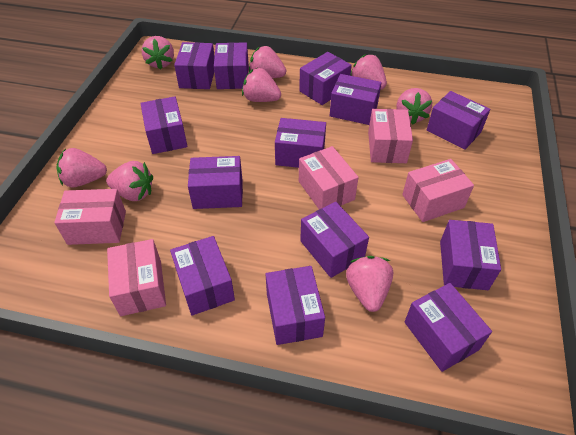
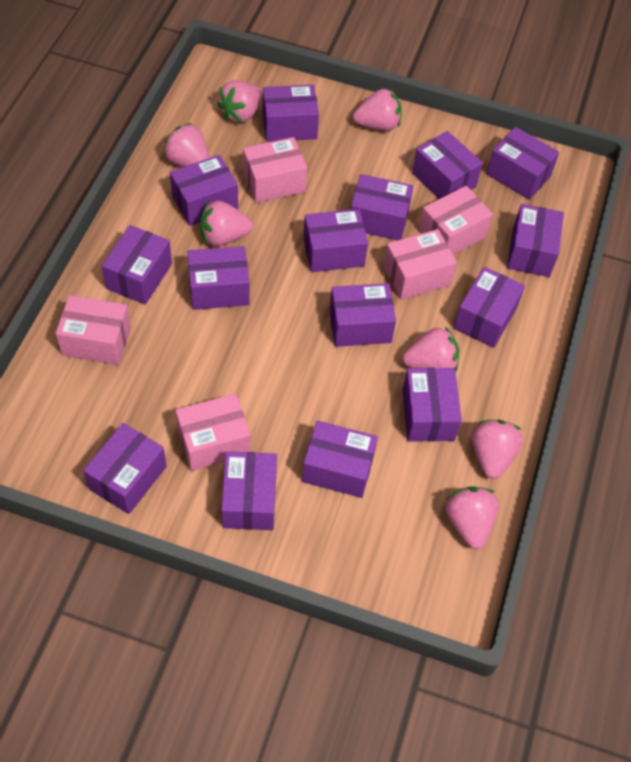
pink strawberry: 8 -> 7
purple box: 13 -> 15

